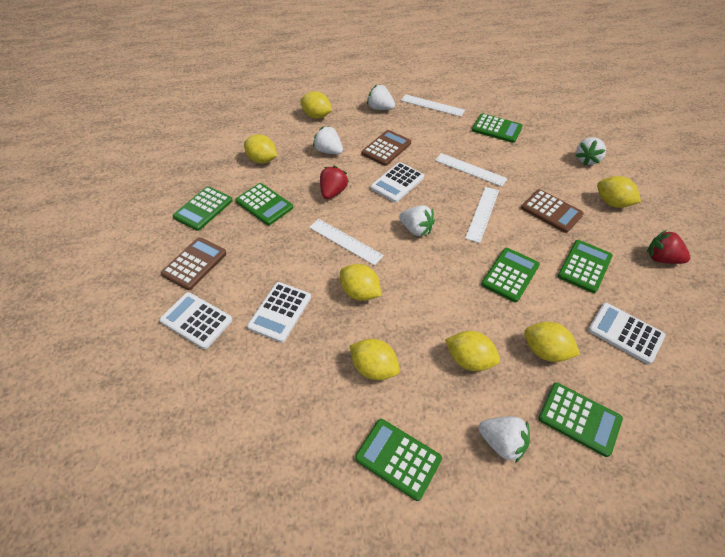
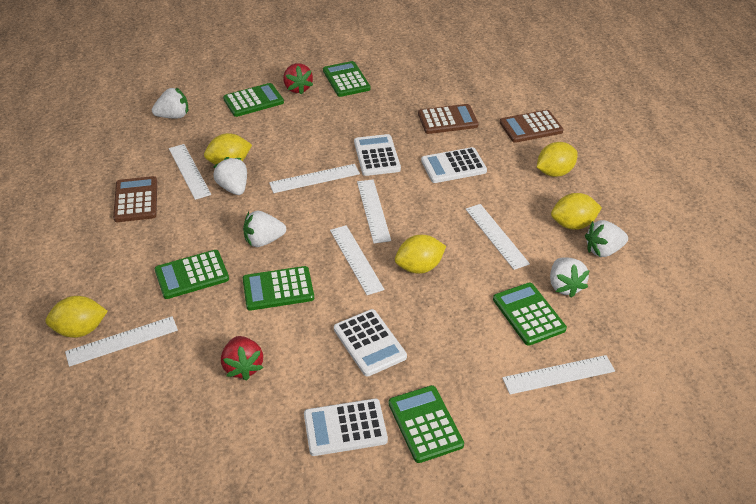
green calculator: 7 -> 6
white ruler: 4 -> 7
yellow lemon: 7 -> 5

